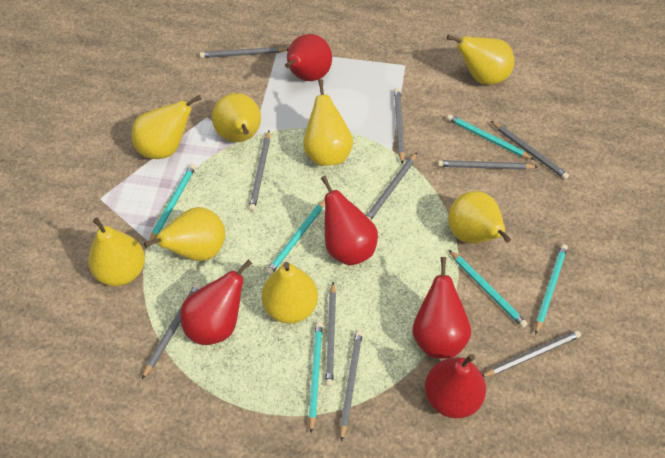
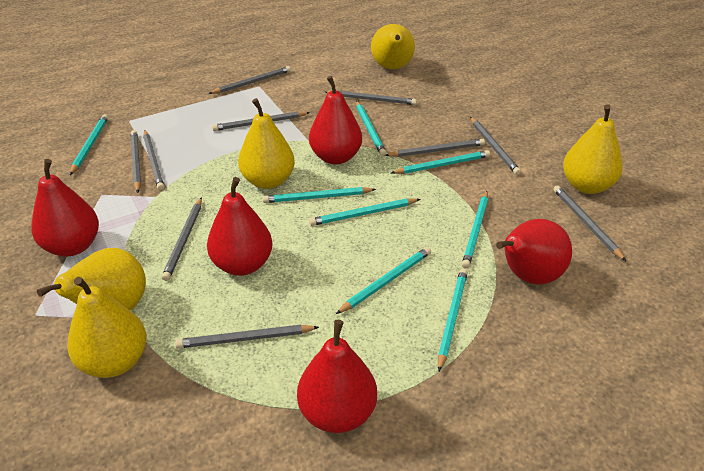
turquoise pencil: 6 -> 8
yellow pear: 8 -> 5

